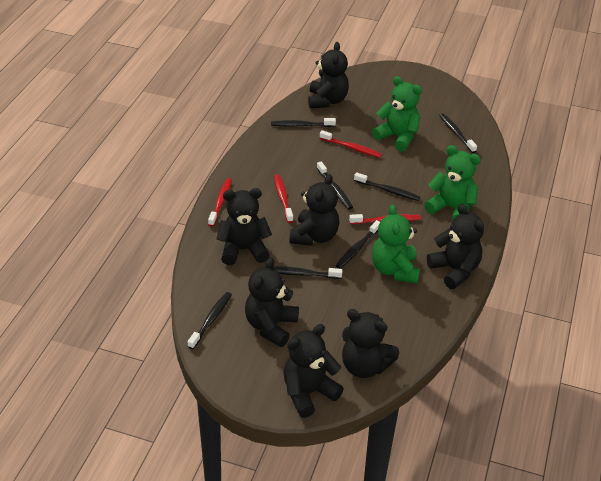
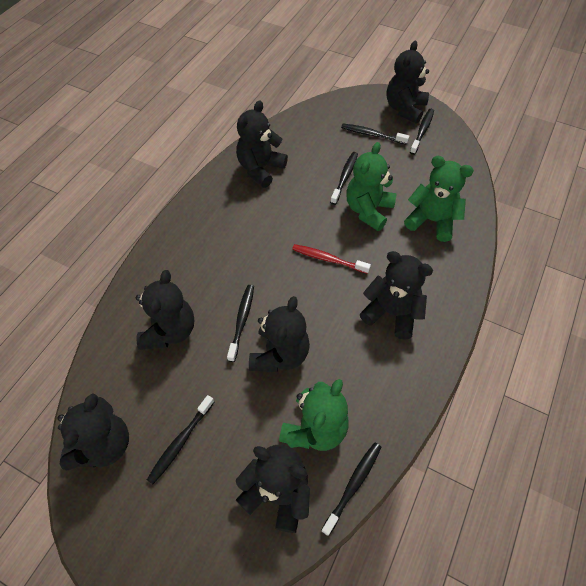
black toothbrush: 7 -> 6
red toothbrush: 4 -> 1

